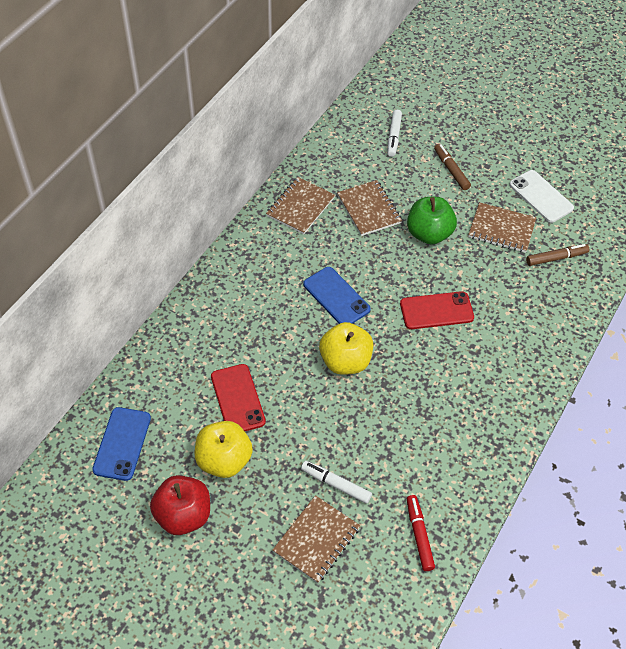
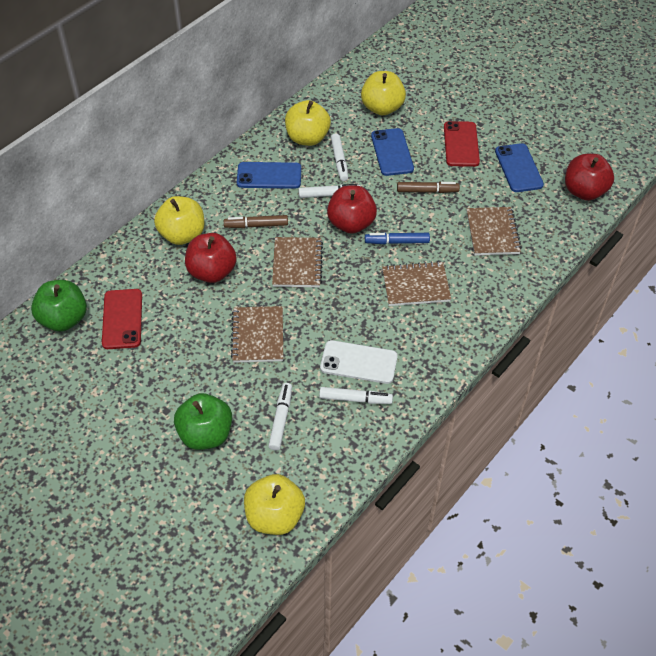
blue marker: 0 -> 1
blue phone: 2 -> 3
green apple: 1 -> 2
red apple: 1 -> 3
red marker: 1 -> 0
white marker: 2 -> 4
yellow apple: 2 -> 4

